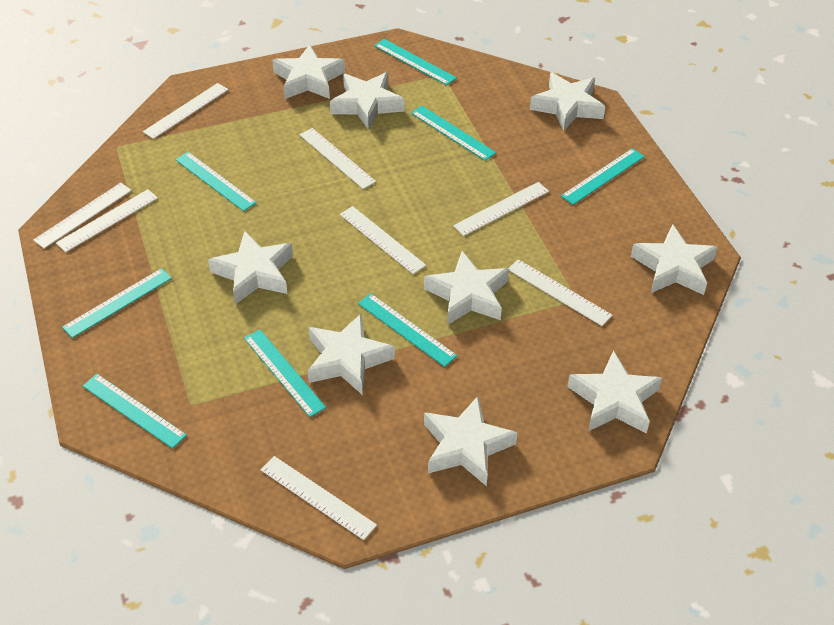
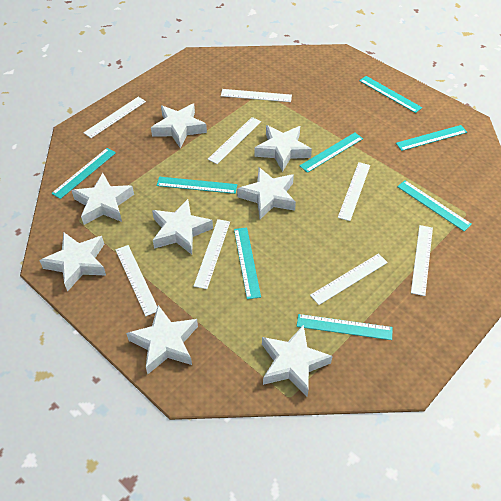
white star: 9 -> 8

